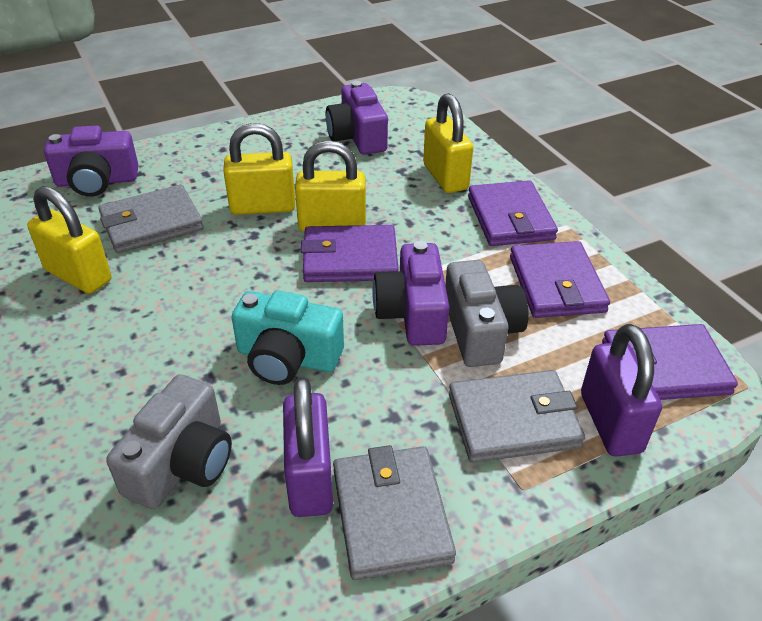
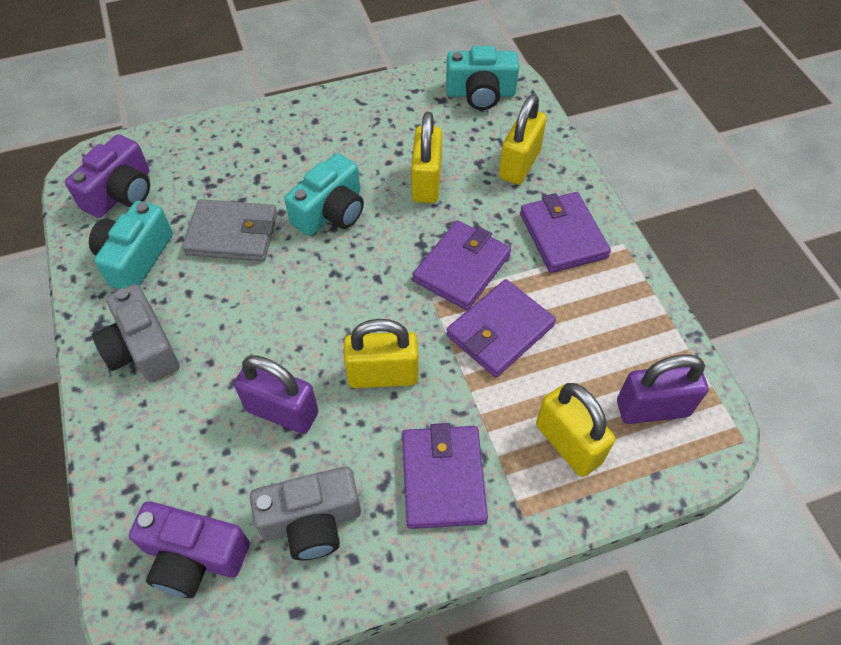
grey wallet: 3 -> 1
purple camera: 3 -> 2
turquoise camera: 1 -> 3

